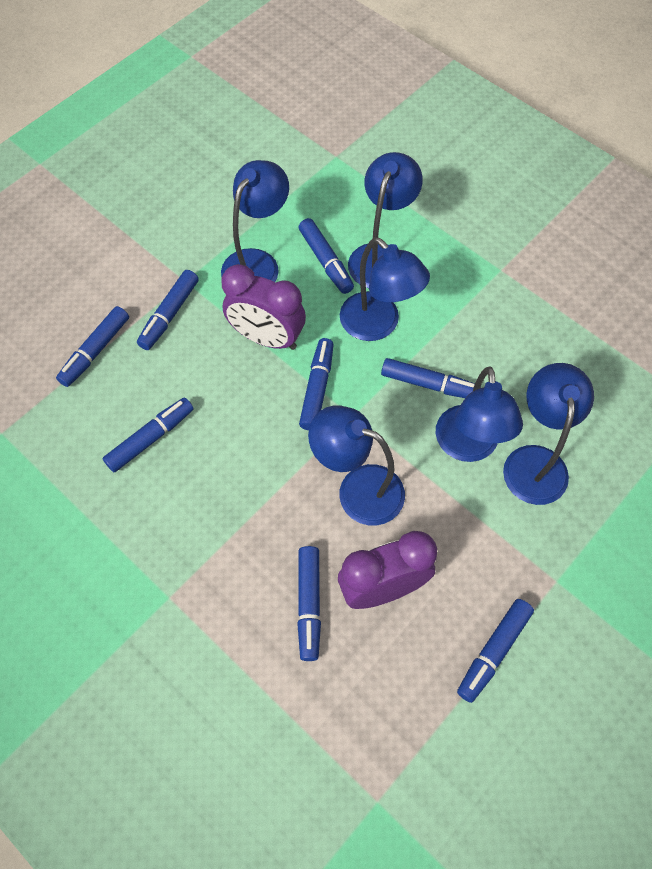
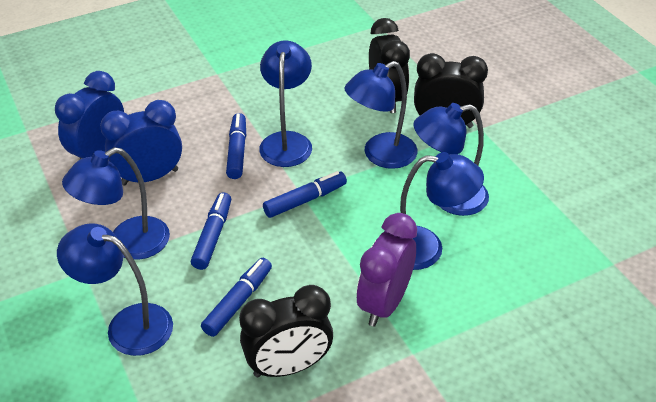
black clock: 0 -> 3
blue clock: 0 -> 2
blue marker: 8 -> 4
purple clock: 2 -> 1

